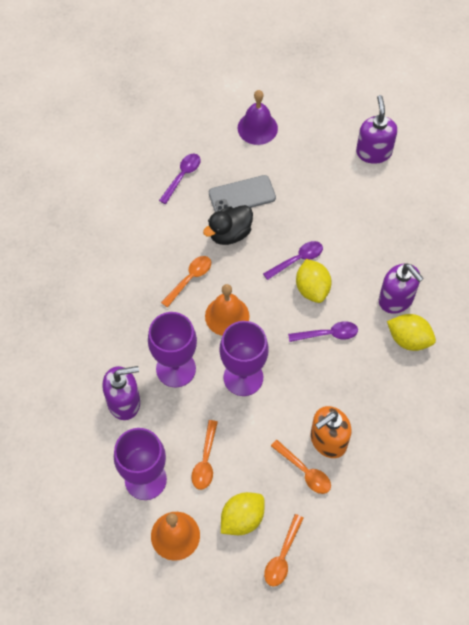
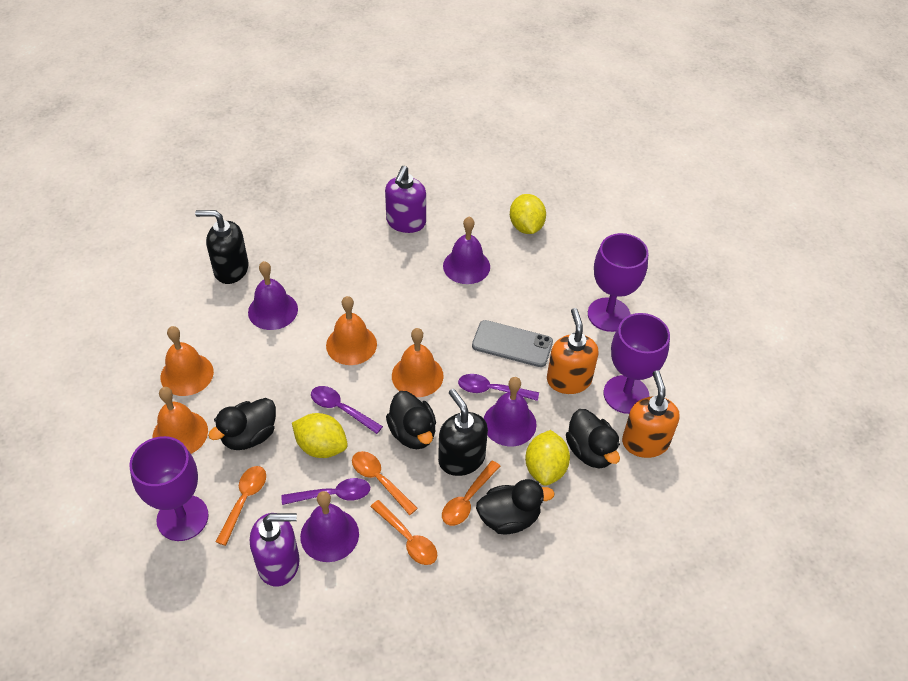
black duck: 1 -> 4
black soap dispenser: 0 -> 2
orange bell: 2 -> 4
orange soap dispenser: 1 -> 2
purple bell: 1 -> 4
purple soap dispenser: 3 -> 2

